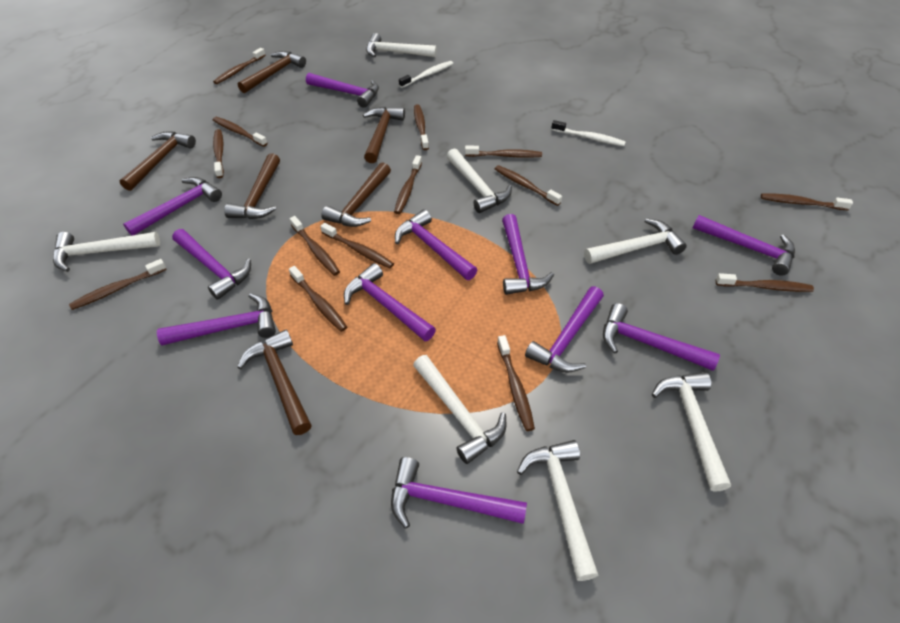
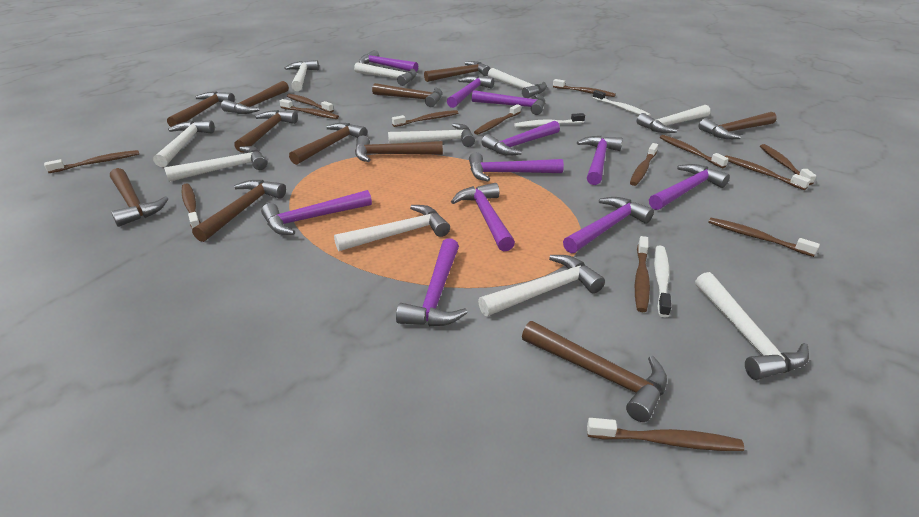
brown hammer: 6 -> 11
white hammer: 7 -> 10
white toothbrush: 2 -> 3

